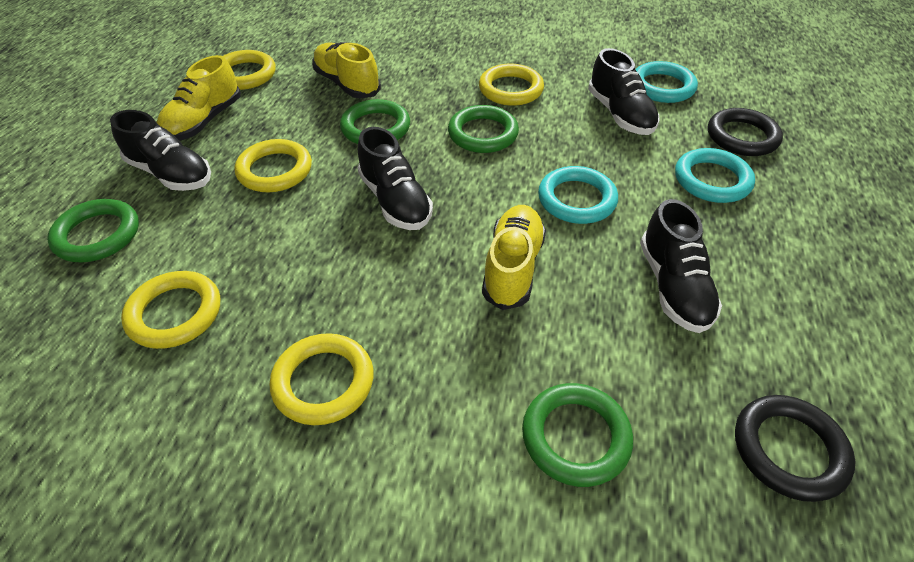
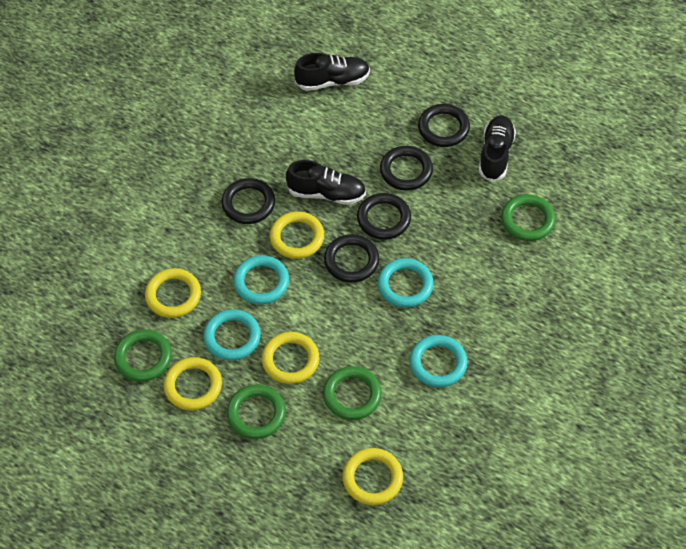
black ring: 2 -> 5
black shoe: 4 -> 3
turquoise ring: 3 -> 4
yellow shoe: 3 -> 0

